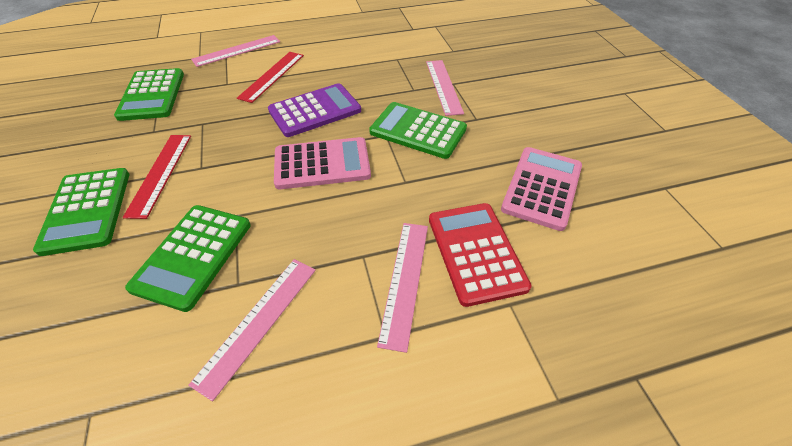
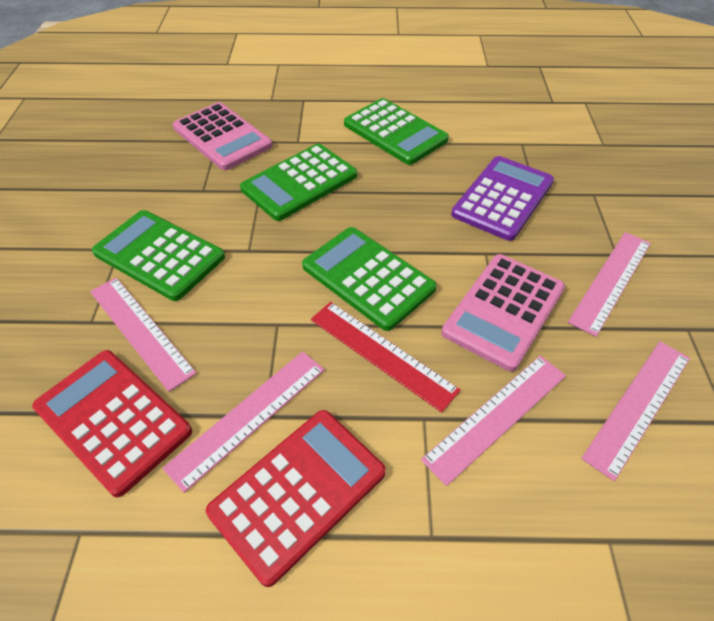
pink ruler: 4 -> 5
red calculator: 1 -> 2
red ruler: 2 -> 1

